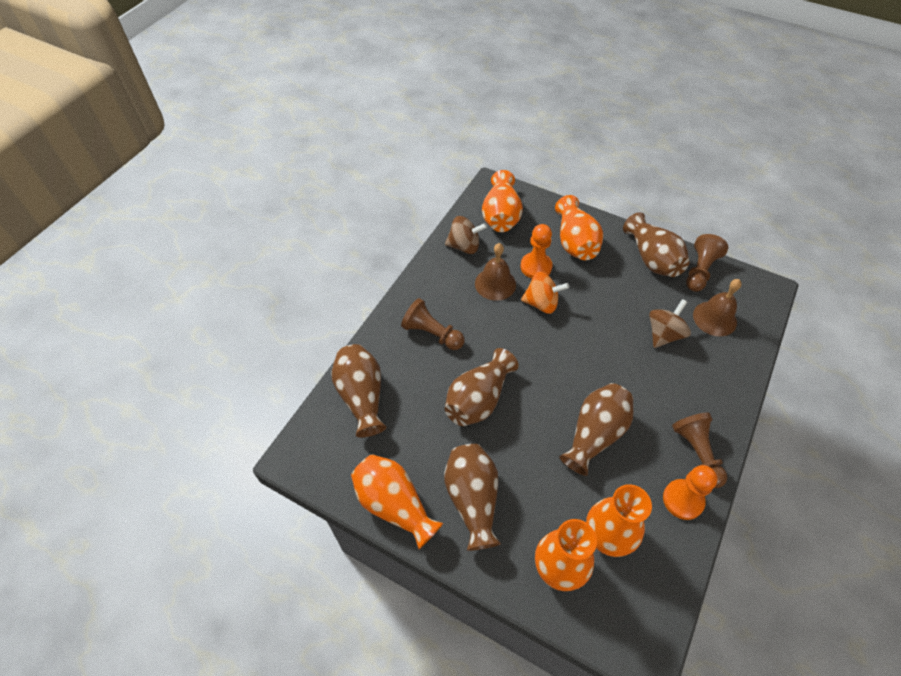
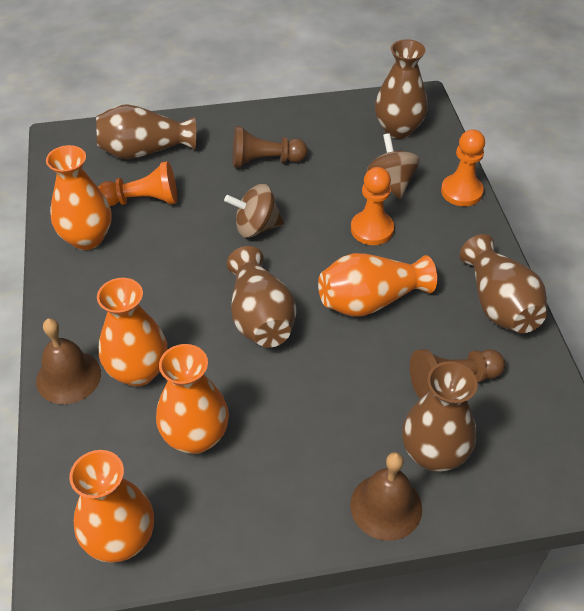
brown pawn: 3 -> 2
orange pawn: 2 -> 3
orange spinning top: 1 -> 0

